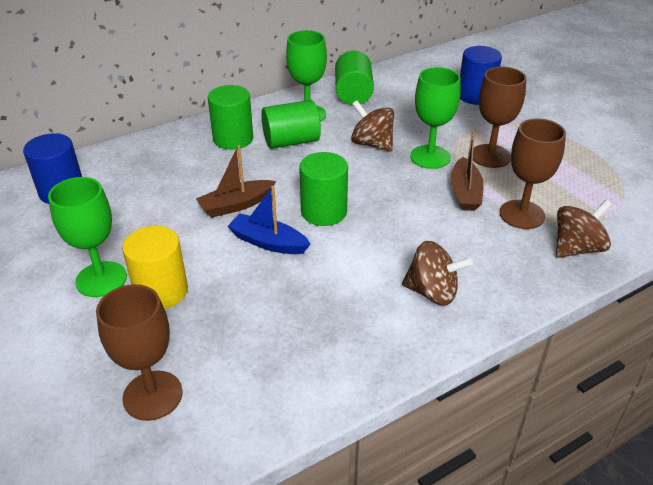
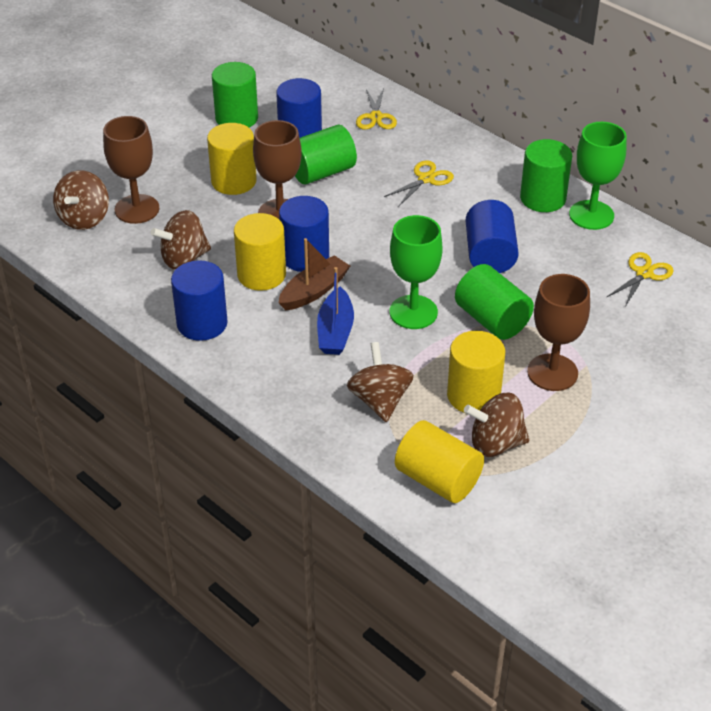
blue cylinder: 2 -> 4
brown boat: 2 -> 1
brown spinning top: 3 -> 4
green goblet: 3 -> 2
yellow cylinder: 1 -> 4
yellow scissors: 0 -> 3

